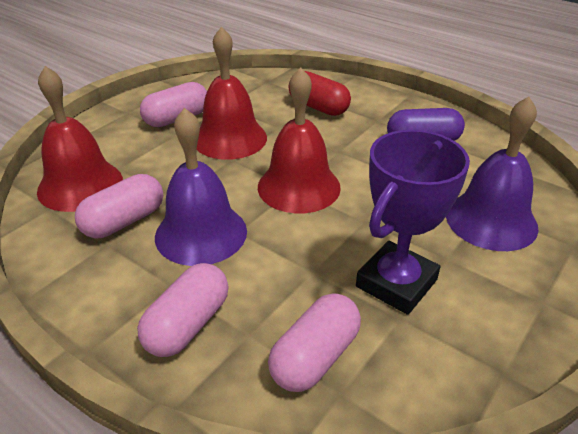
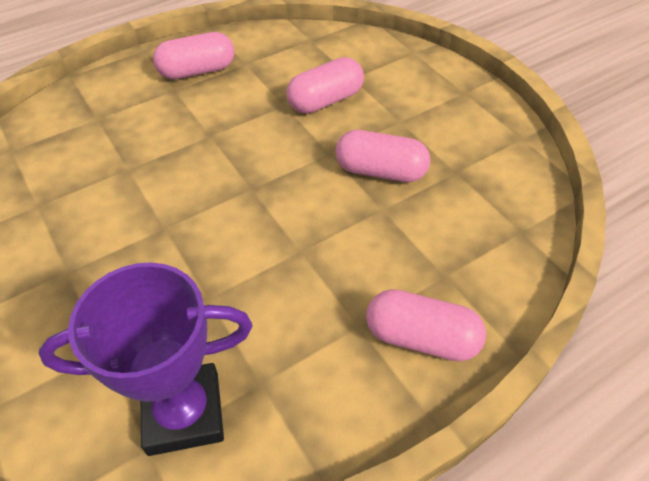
purple bell: 2 -> 0
purple capsule: 1 -> 0
red bell: 3 -> 0
red capsule: 1 -> 0

